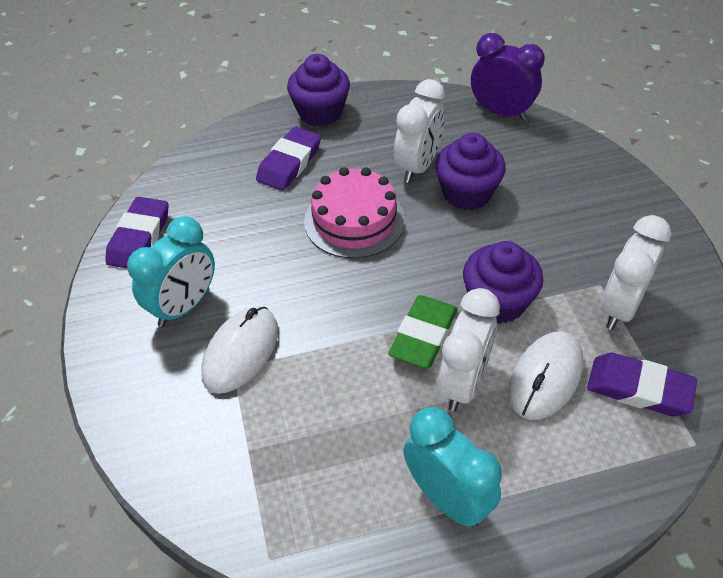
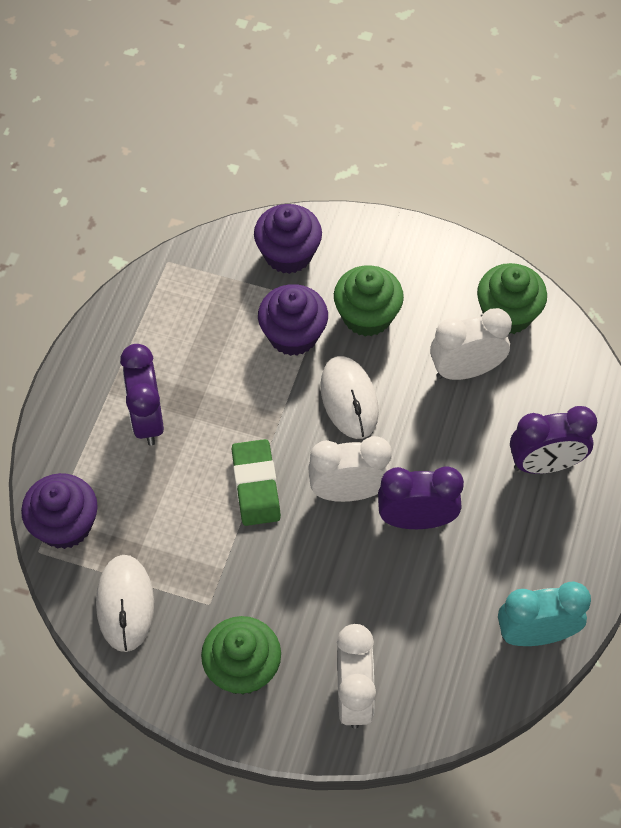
green cupcake: 0 -> 3
pink cake: 1 -> 0
purple clock: 1 -> 3
purple eraser: 3 -> 0
turquoise clock: 2 -> 1

